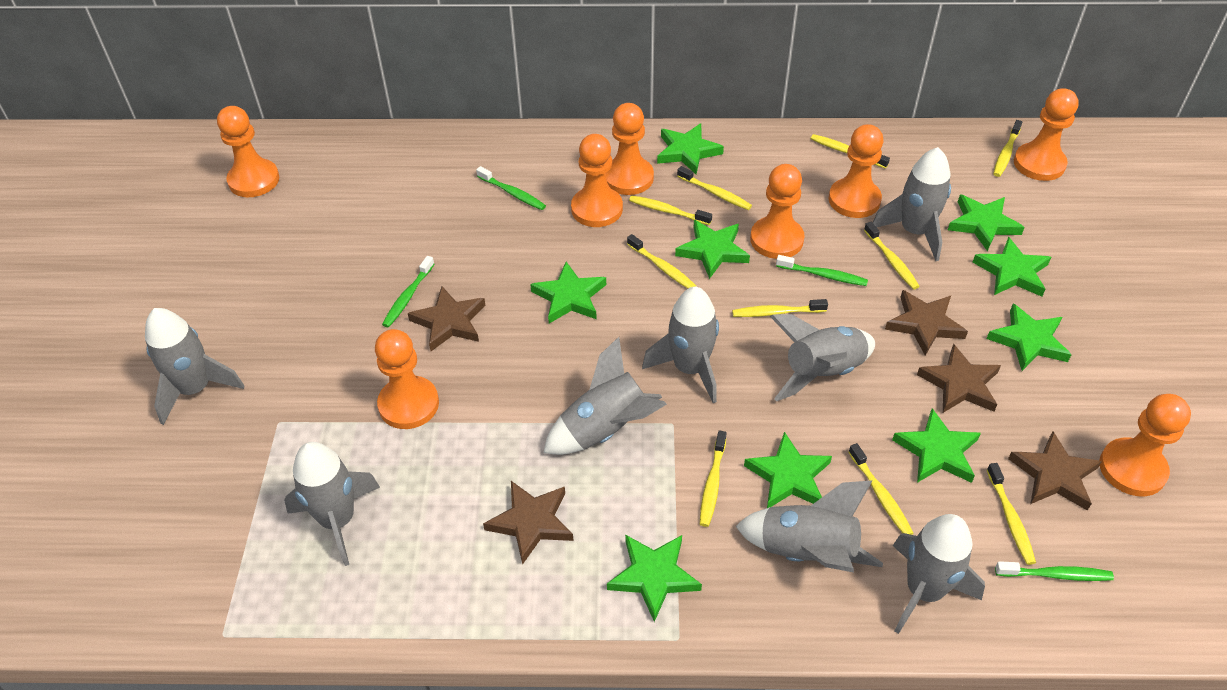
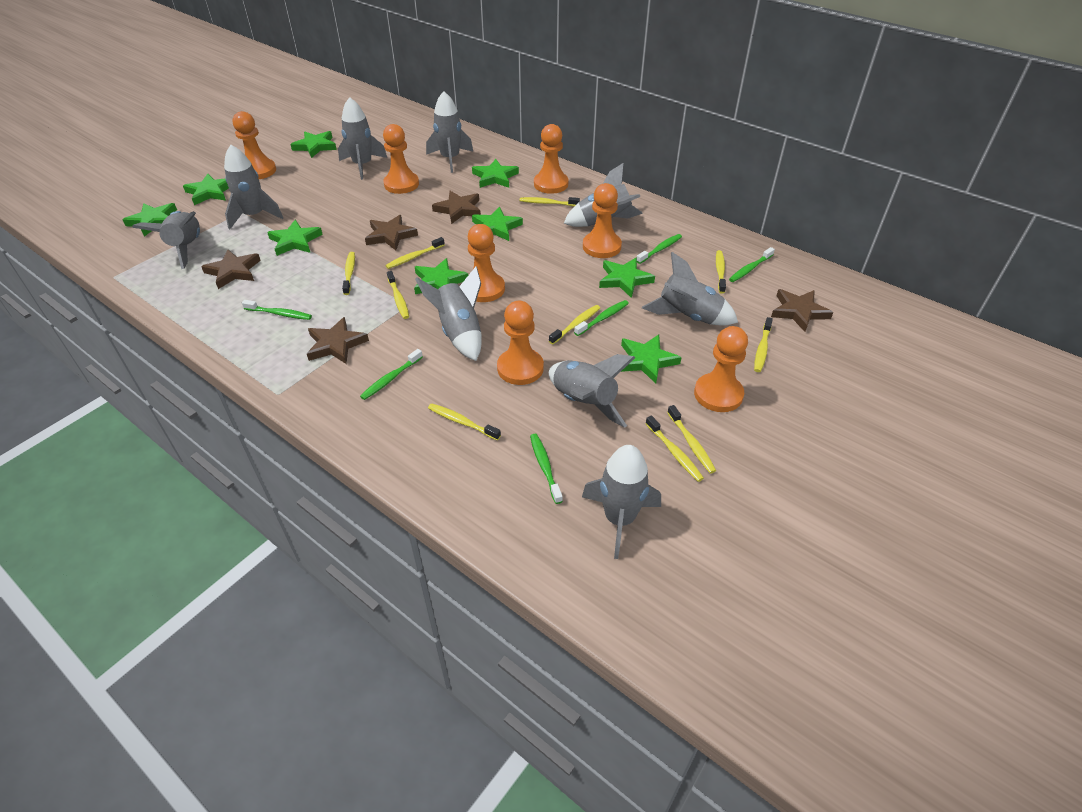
green toothbrush: 4 -> 6
grey rocket: 8 -> 9
orange pawn: 8 -> 7

